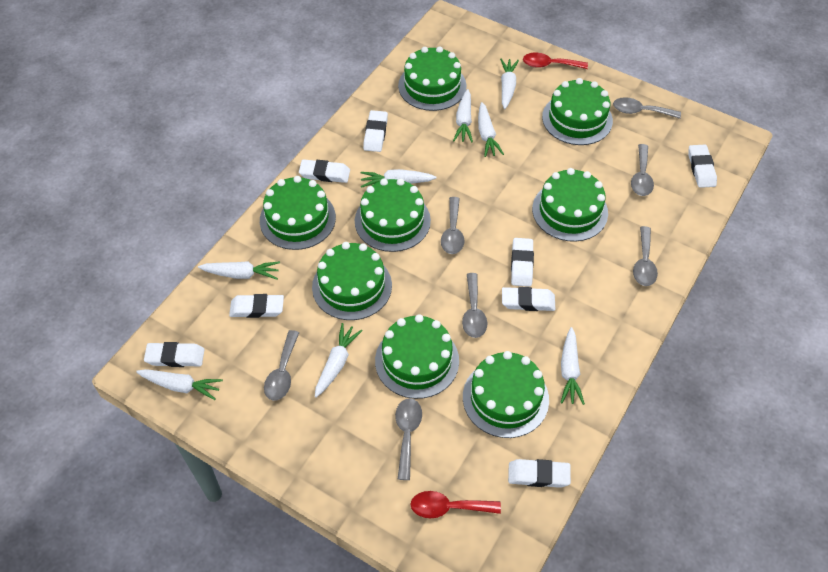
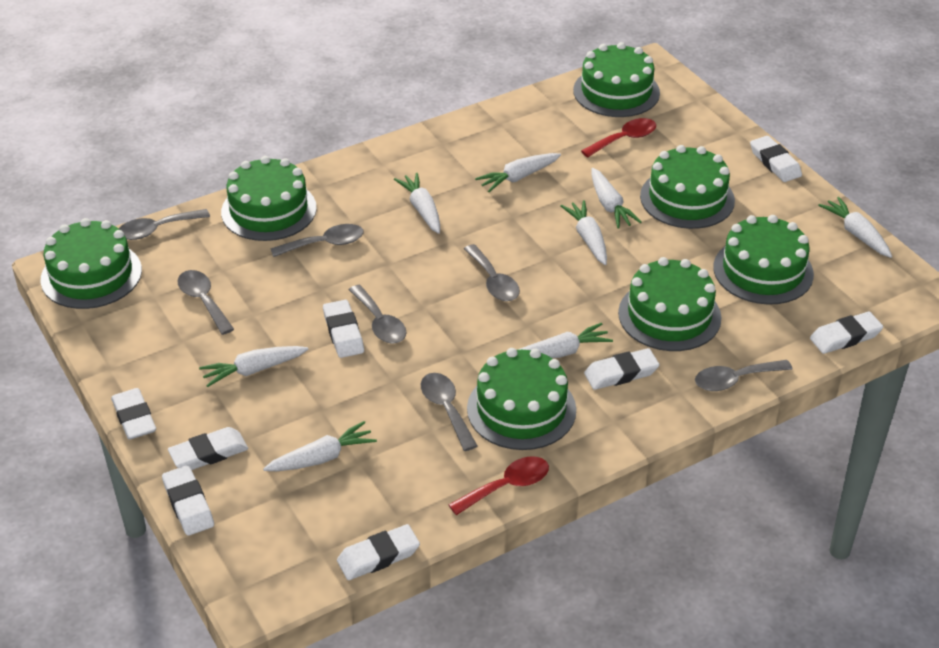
green cake: 8 -> 7

